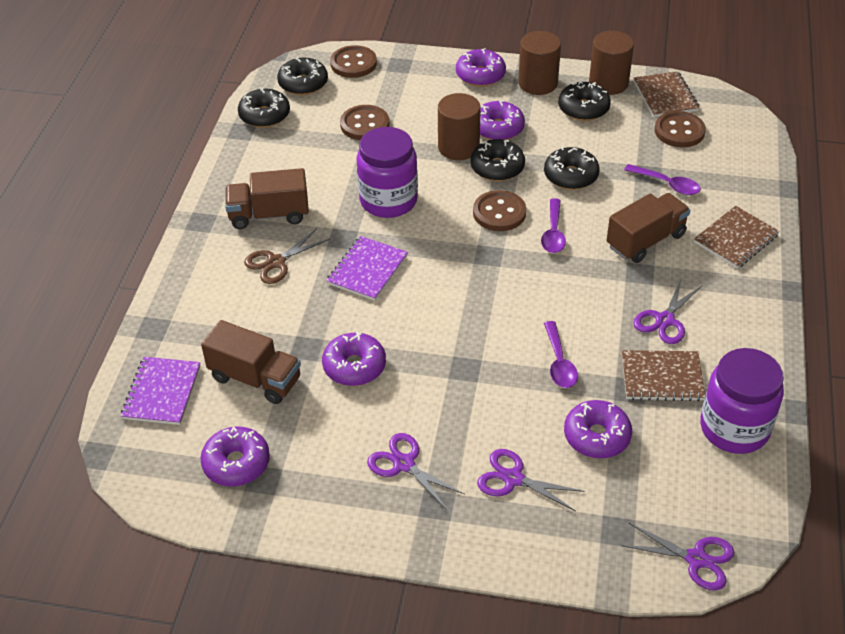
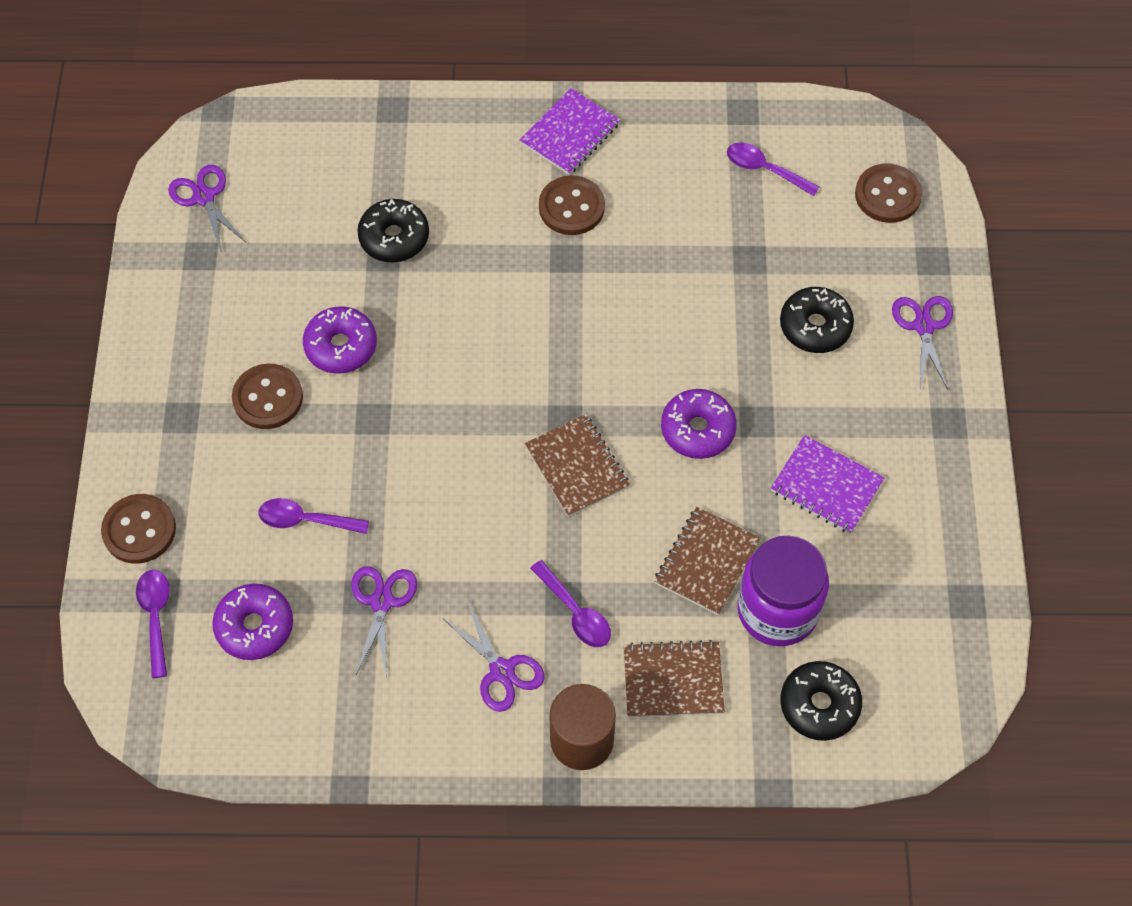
black donut: 5 -> 3
brown cylinder: 3 -> 1
brown scissors: 1 -> 0
brown truck: 3 -> 0
purple donut: 5 -> 3
purple jar: 2 -> 1
purple spoon: 3 -> 4

